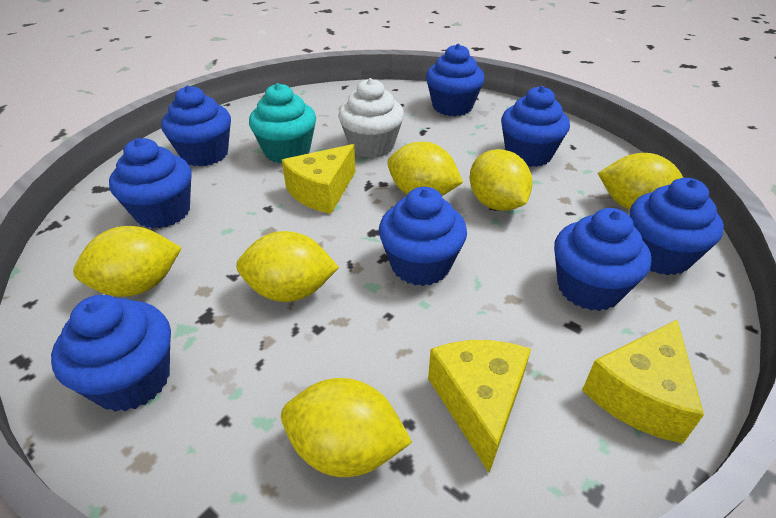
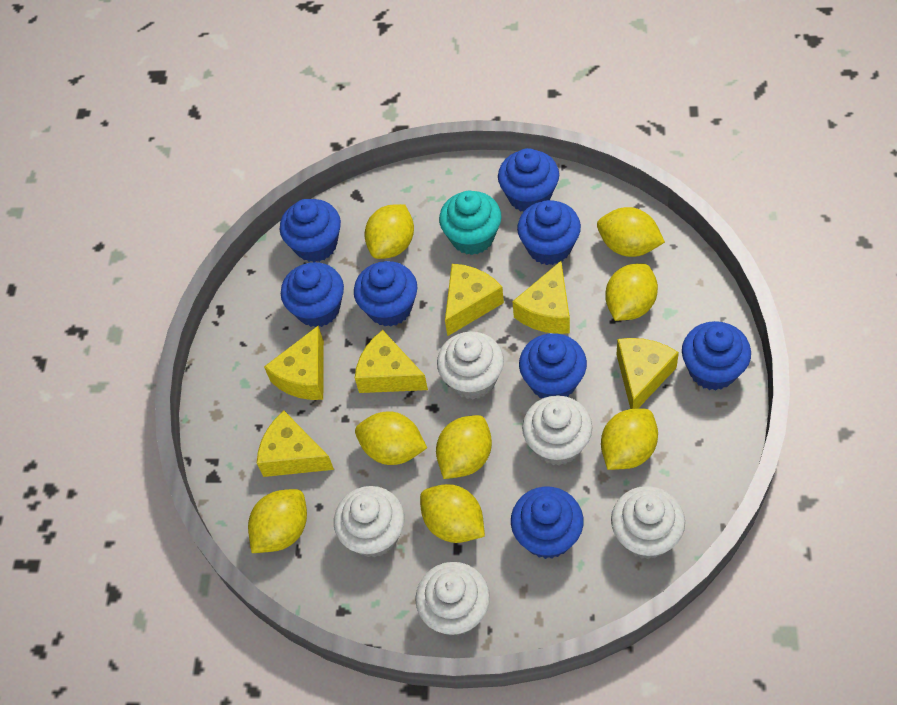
white cupcake: 1 -> 5
yellow cheese: 3 -> 6
yellow lemon: 6 -> 8

